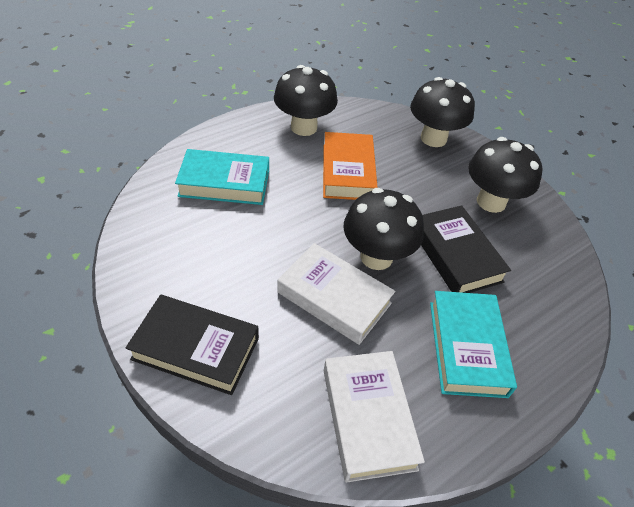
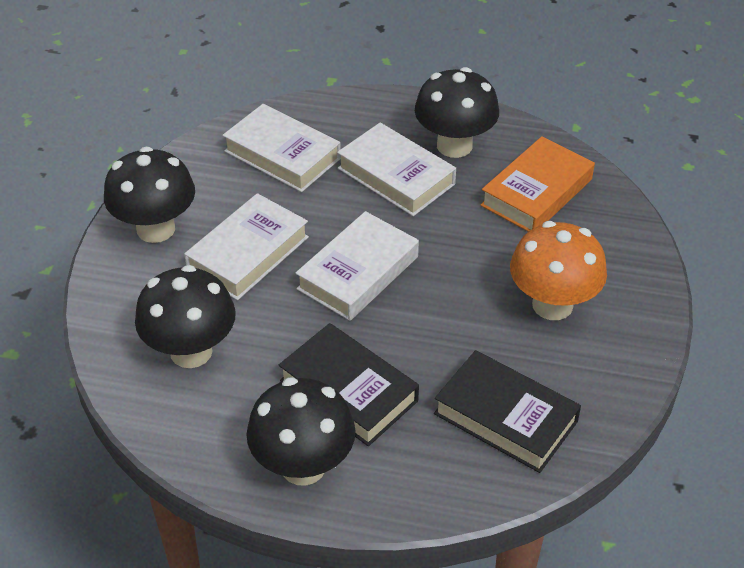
orange mushroom: 0 -> 1
turquoise book: 2 -> 0
white book: 2 -> 4

